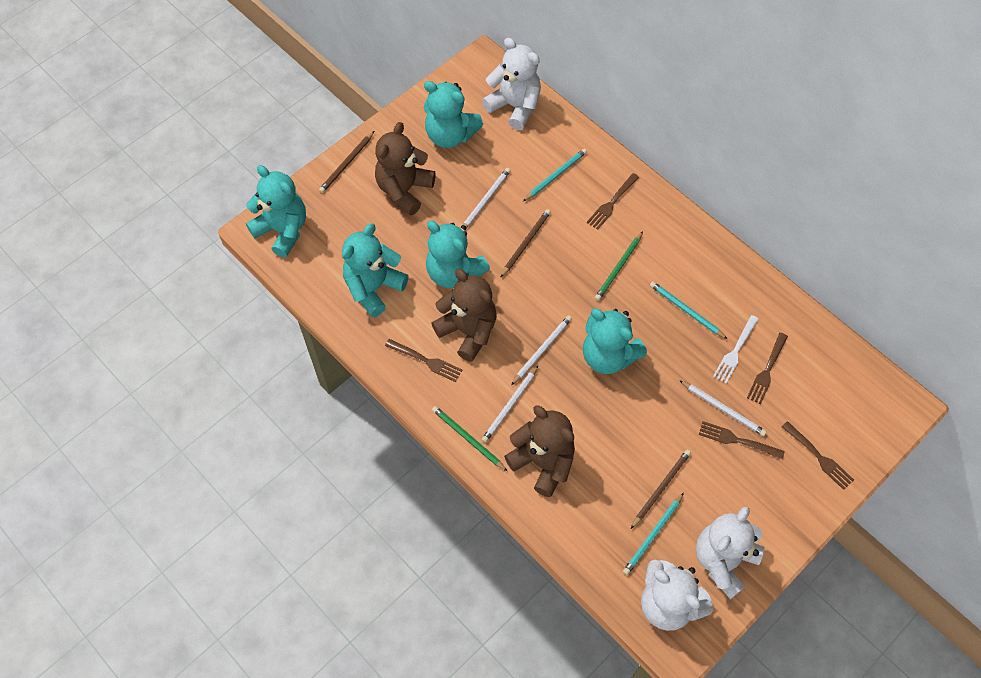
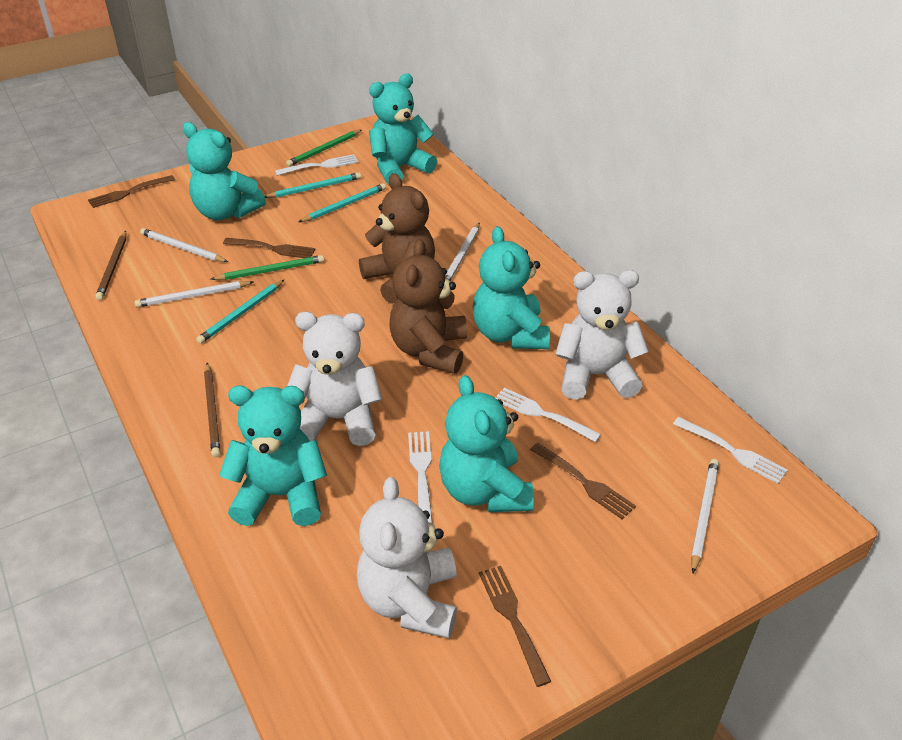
brown fork: 5 -> 4
brown pencil: 3 -> 2
brown teddy bear: 3 -> 2
white fork: 1 -> 4

